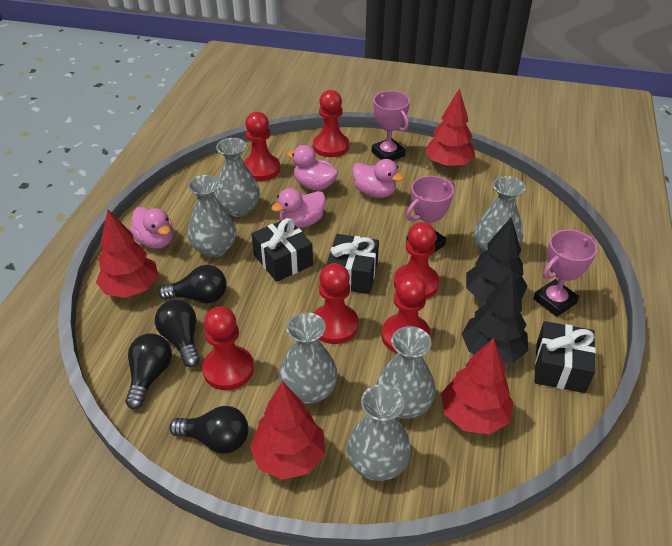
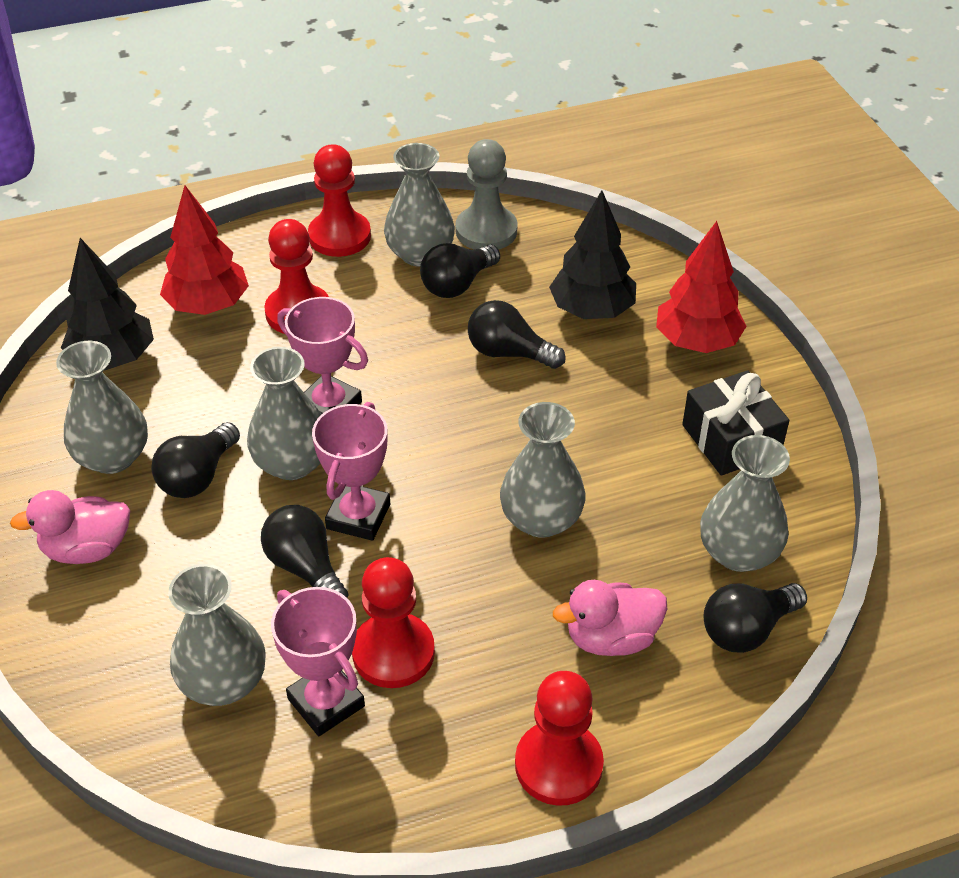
black gift: 3 -> 1
black light bulb: 4 -> 5
grey pawn: 0 -> 1
pink duck: 4 -> 2
red pawn: 6 -> 4
red tree: 4 -> 2

